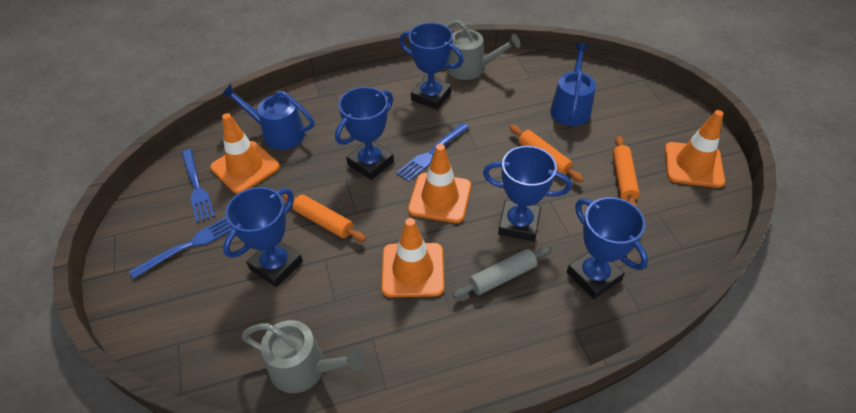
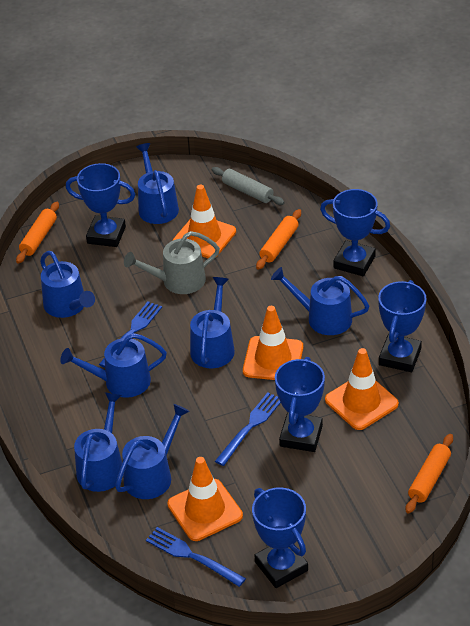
blue watering can: 2 -> 7
grey watering can: 2 -> 1

